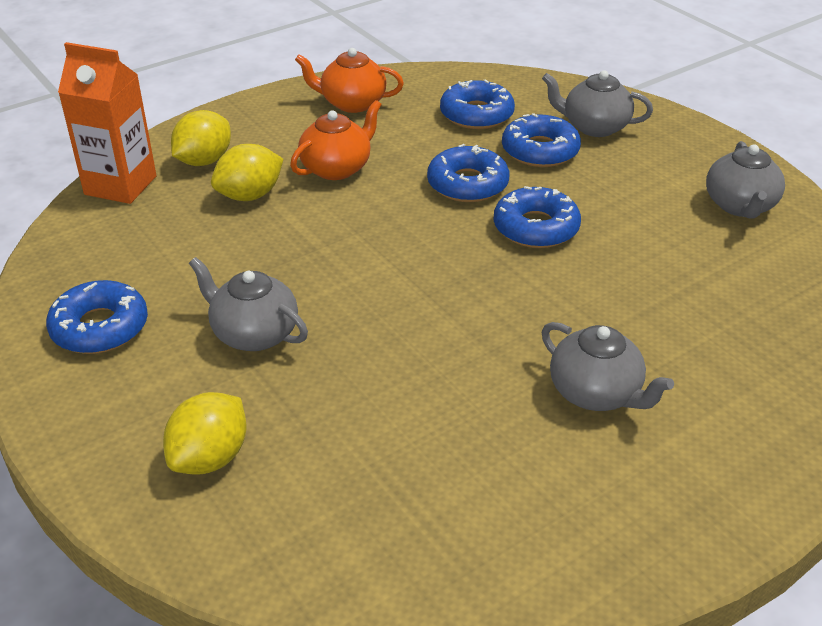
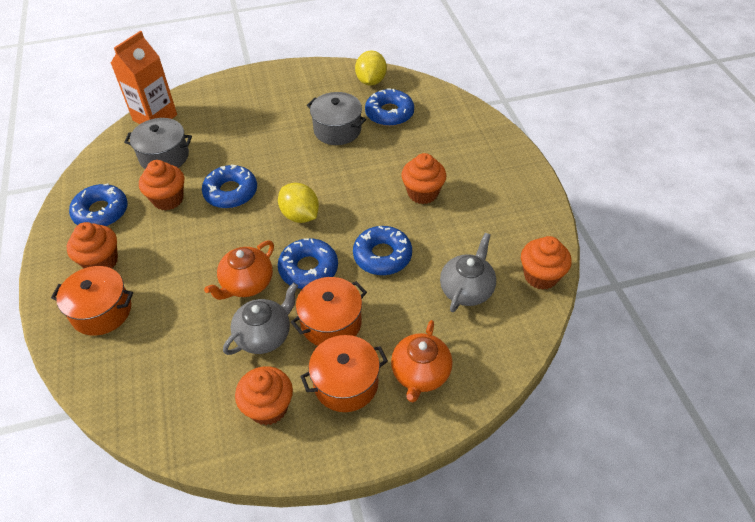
grey pot: 0 -> 2
grey teapot: 4 -> 2
orange cupcake: 0 -> 5
orange pot: 0 -> 3
yellow lemon: 3 -> 2

